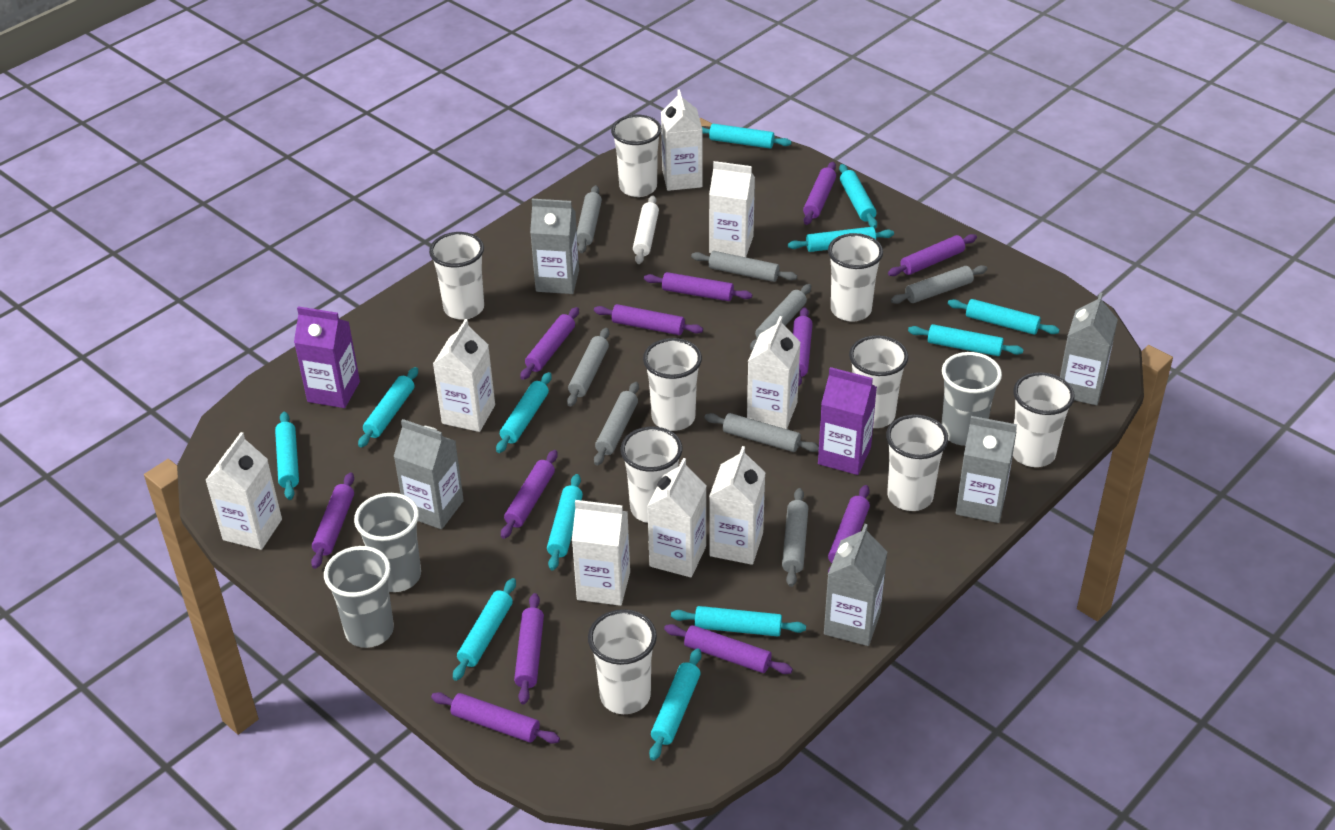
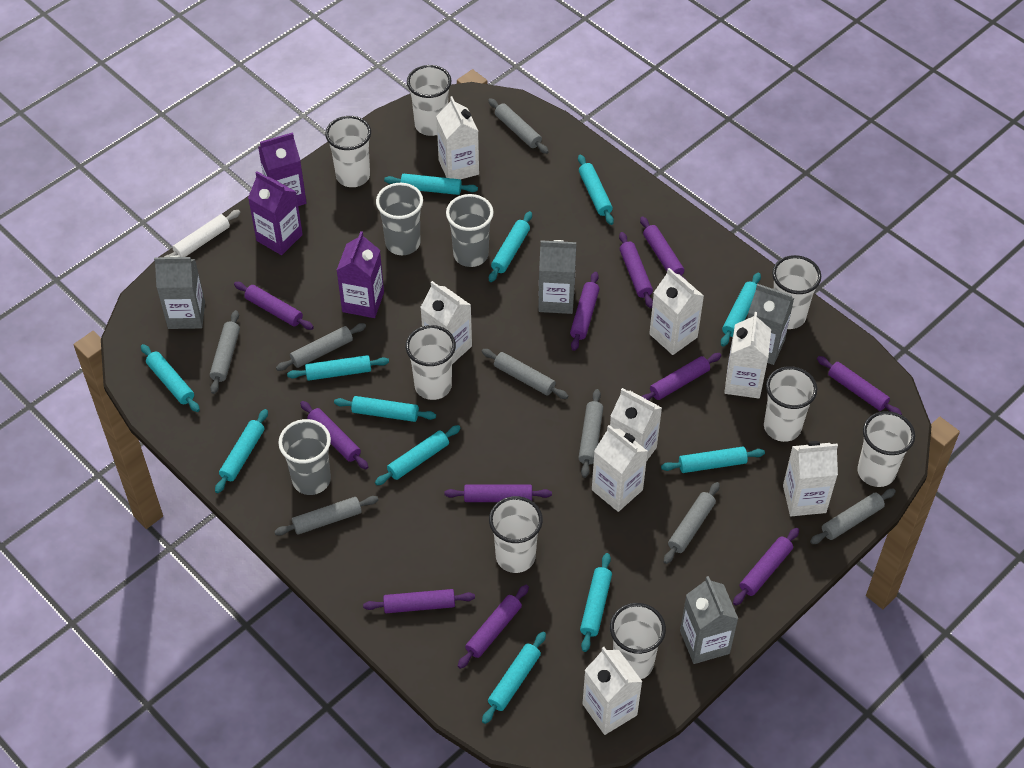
grey carton: 5 -> 4
purple carton: 2 -> 3
purple rolling pin: 12 -> 11
white cup: 9 -> 8

